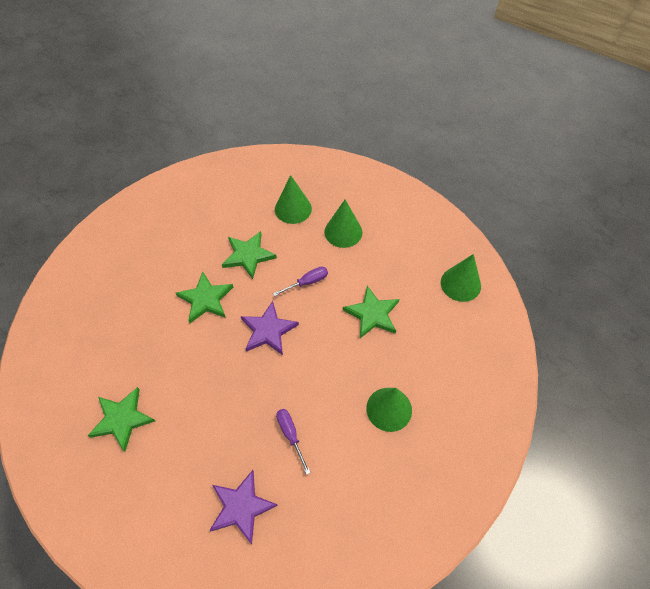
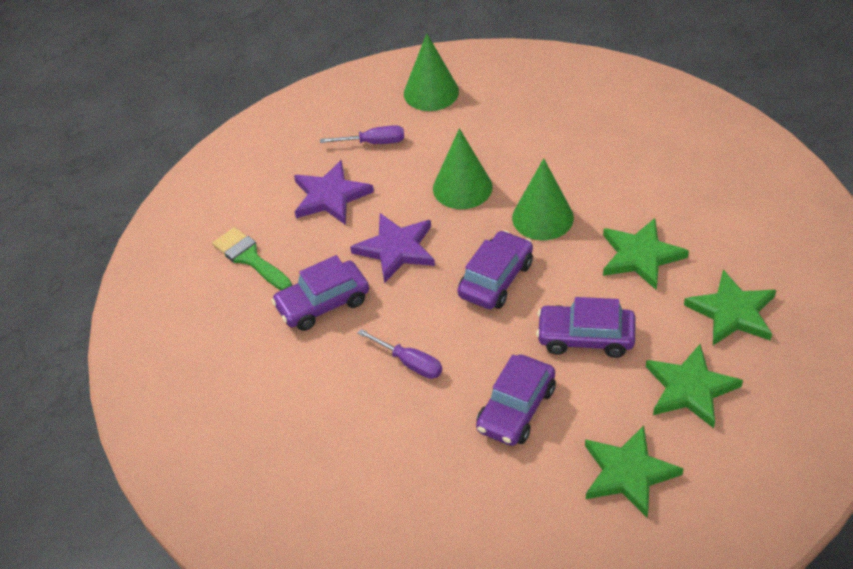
green brush: 0 -> 1
green cone: 4 -> 3
purple car: 0 -> 4

